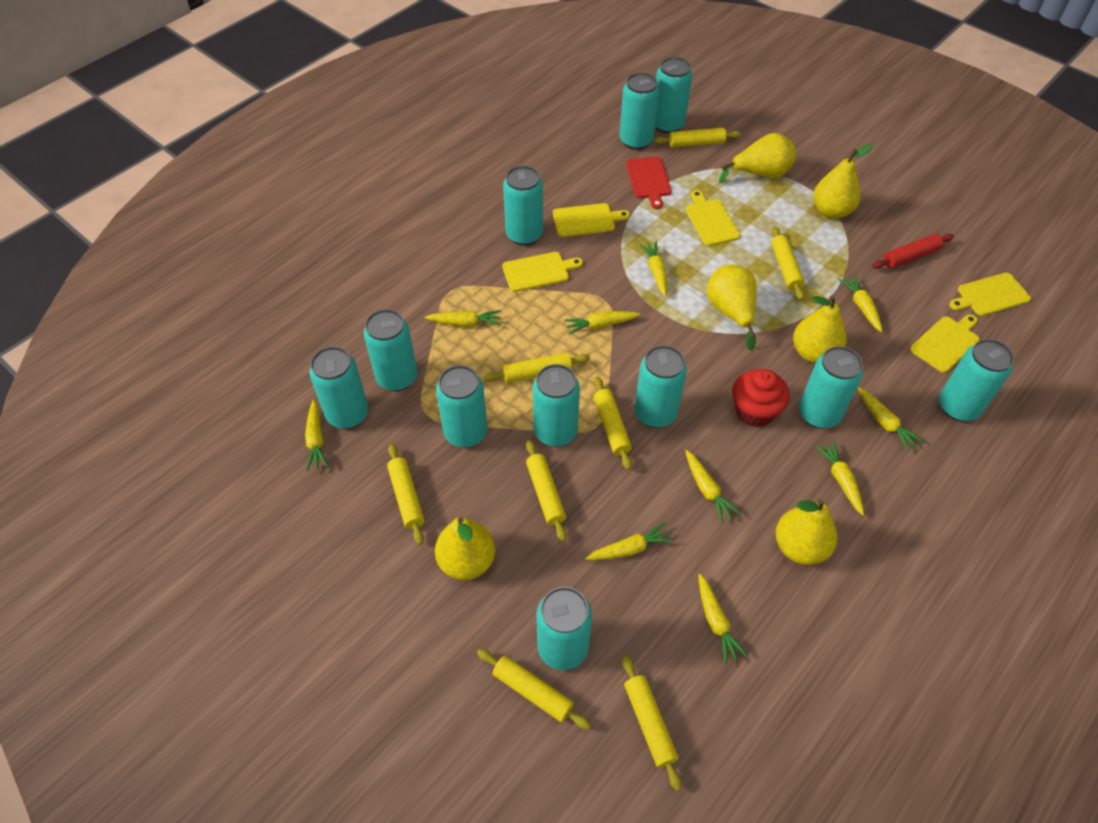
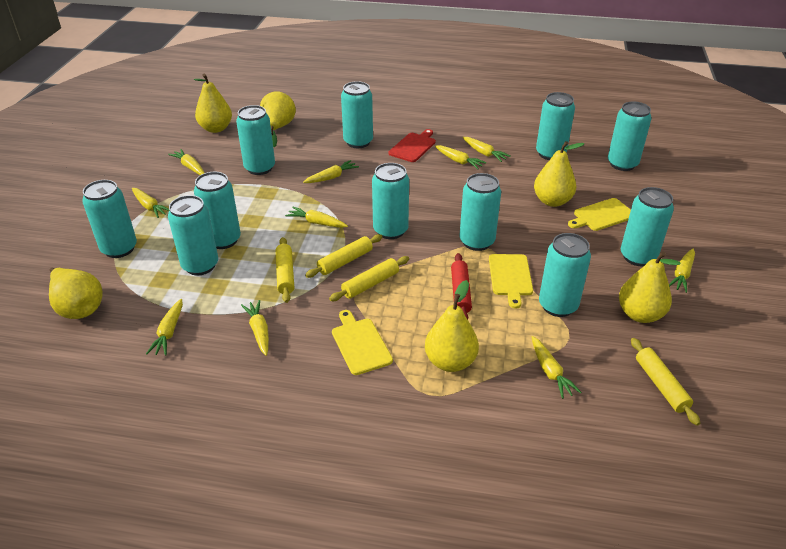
red cupcake: 1 -> 0
yellow cutting board: 5 -> 3
yellow rolling pin: 8 -> 4

